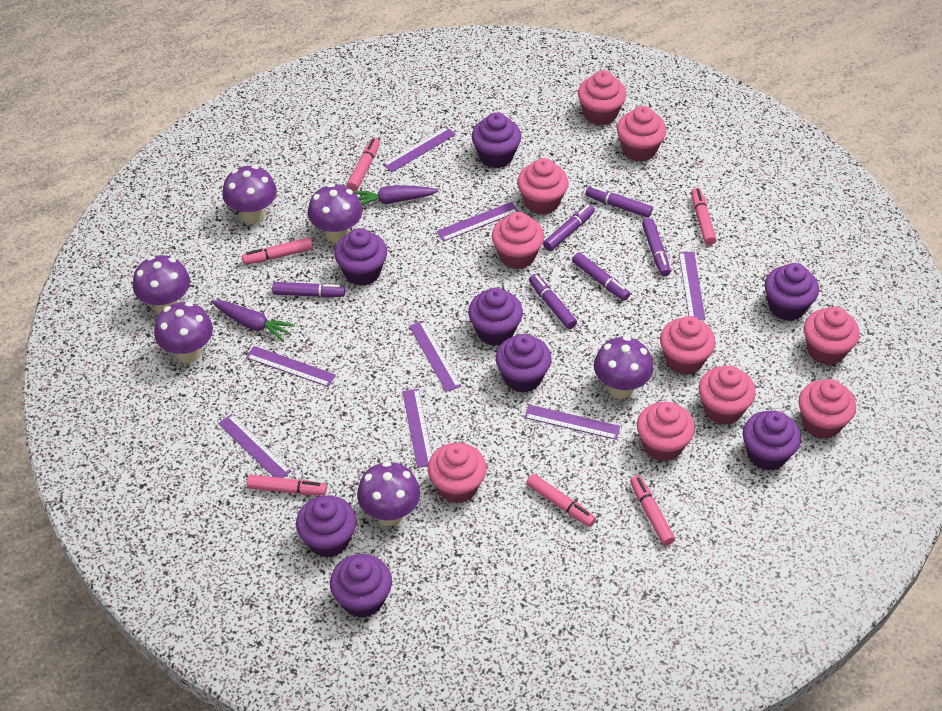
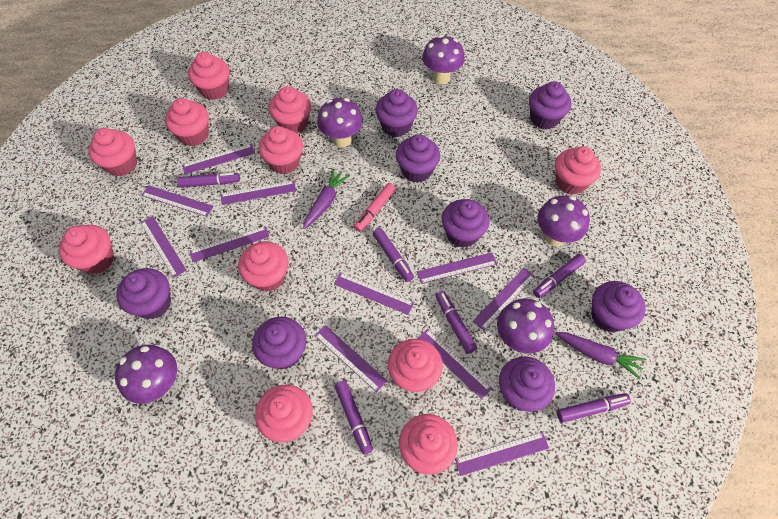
pink cupcake: 10 -> 11
pink marker: 6 -> 1
purple mushroom: 6 -> 5
purple ruler: 8 -> 11

